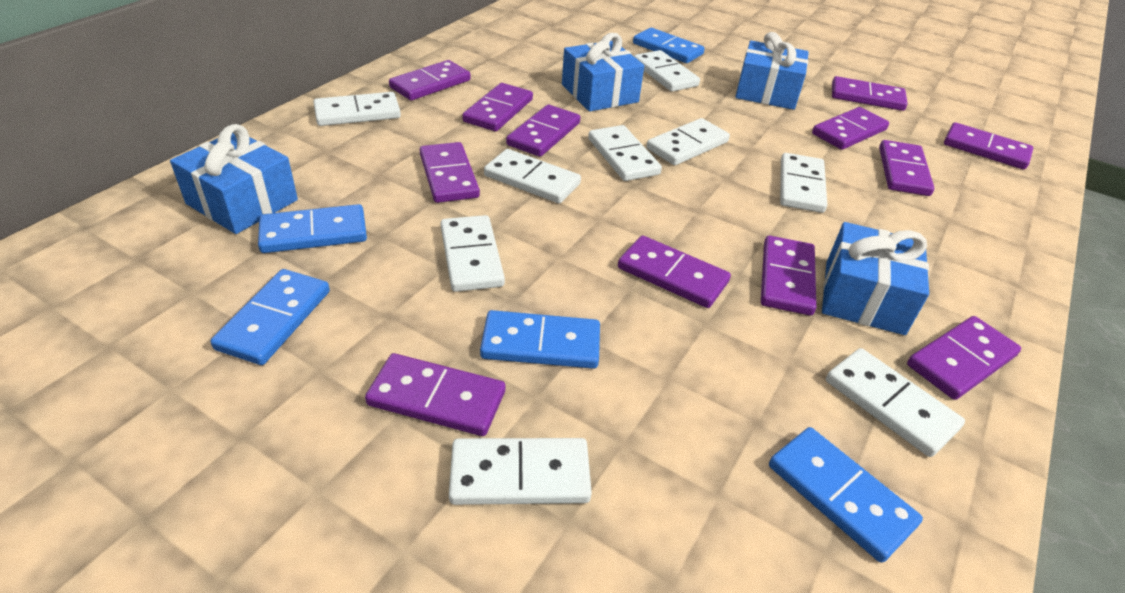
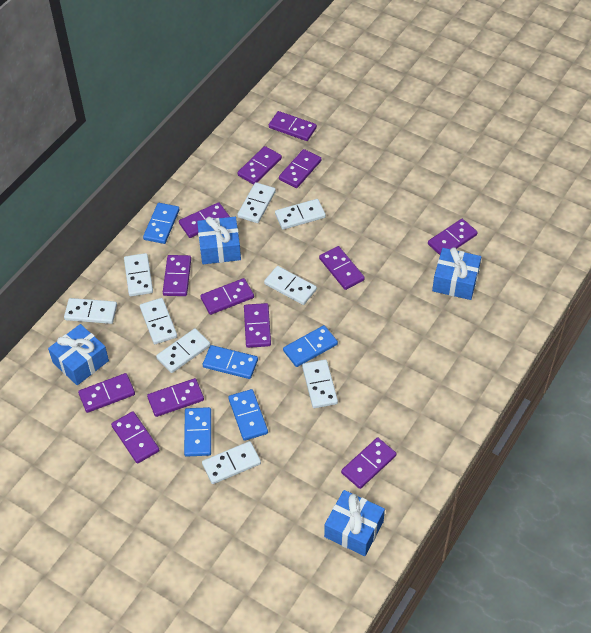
purple domino: 12 -> 13

